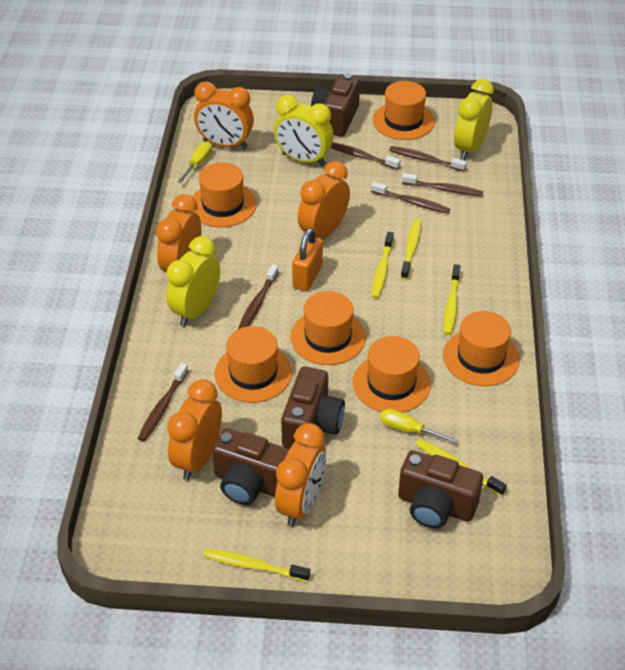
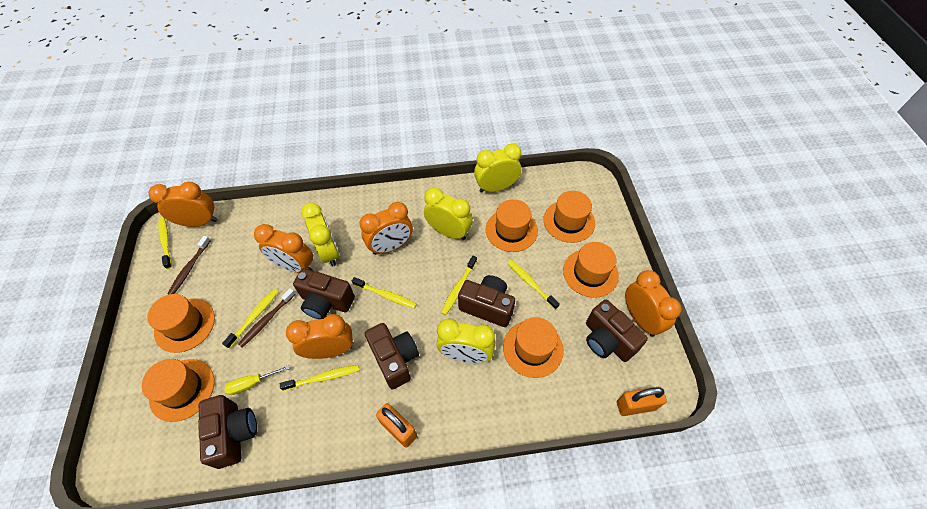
brown camera: 4 -> 5
brown toothbrush: 6 -> 2
orange padlock: 1 -> 2
yellow clock: 3 -> 4
yellow screwdriver: 2 -> 1
yellow toothbrush: 5 -> 6

